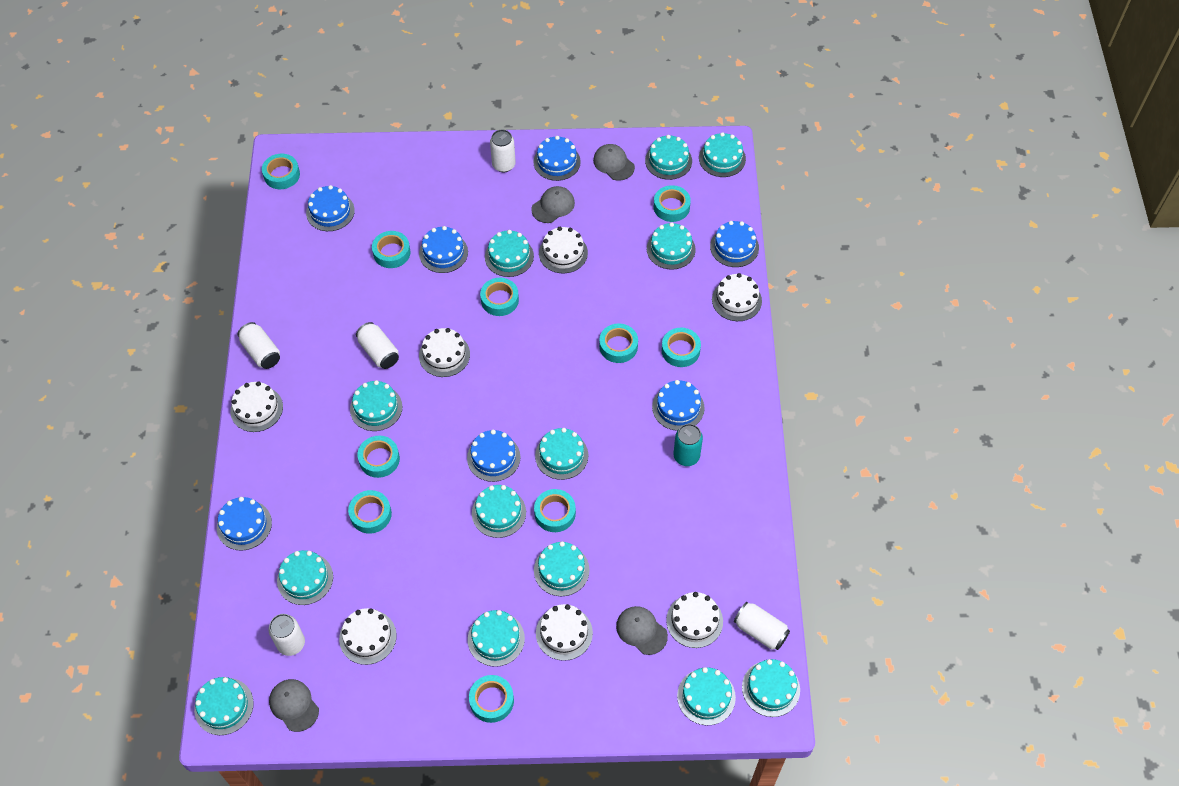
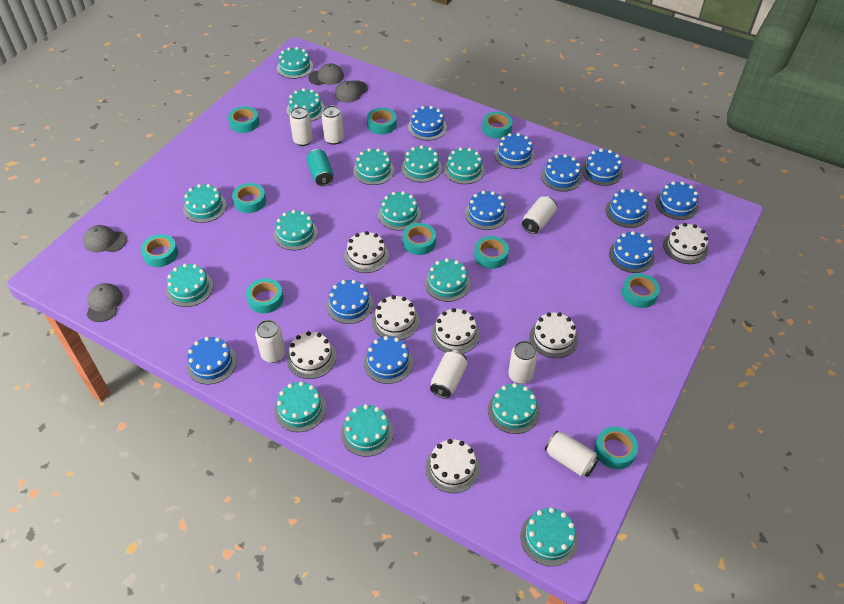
blue cake: 7 -> 11
turquoise cake: 13 -> 14
white can: 5 -> 7

